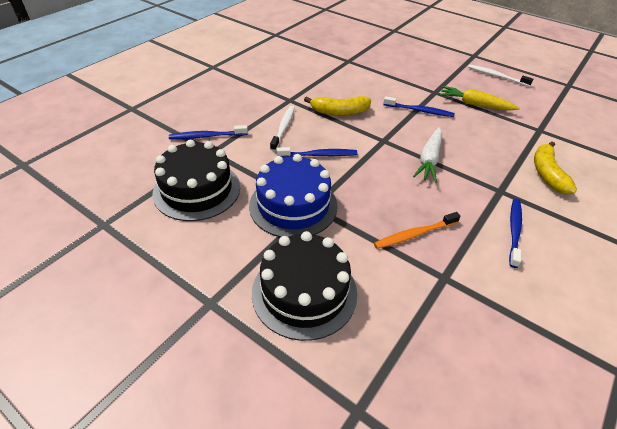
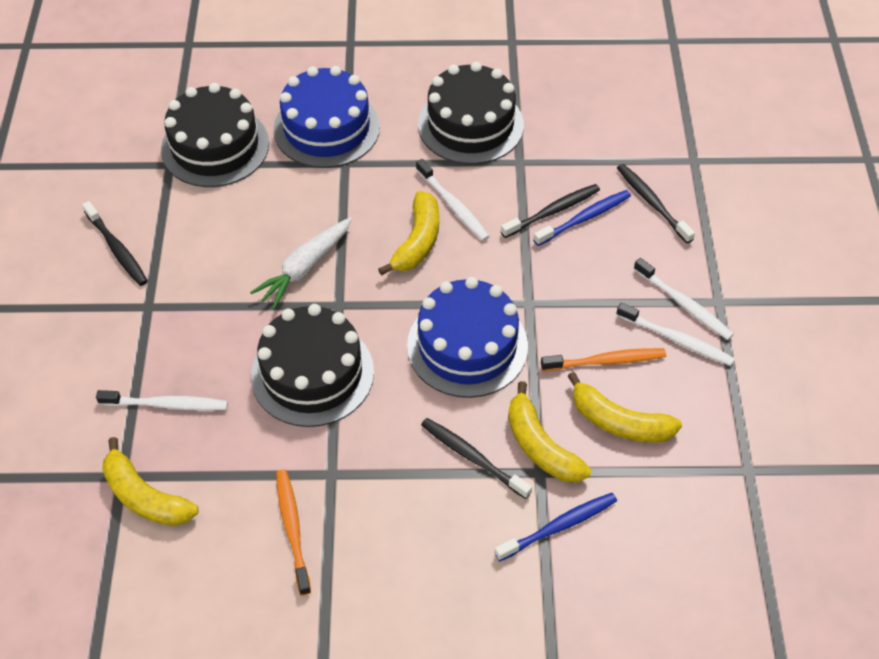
black cake: 2 -> 3
black toothbrush: 0 -> 4
blue cake: 1 -> 2
blue toothbrush: 4 -> 2
orange toothbrush: 1 -> 2
white toothbrush: 2 -> 4
yellow banana: 2 -> 4
yellow carrot: 1 -> 0

